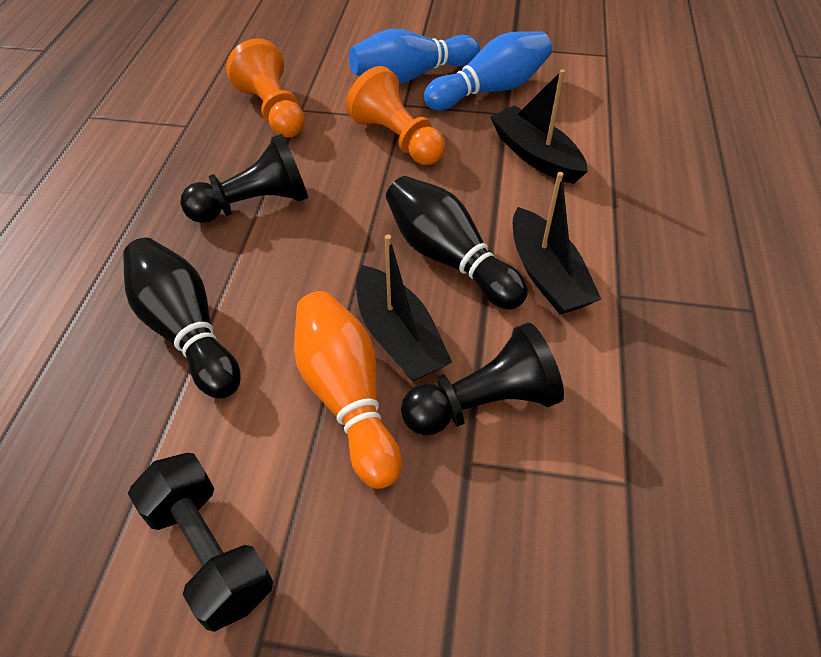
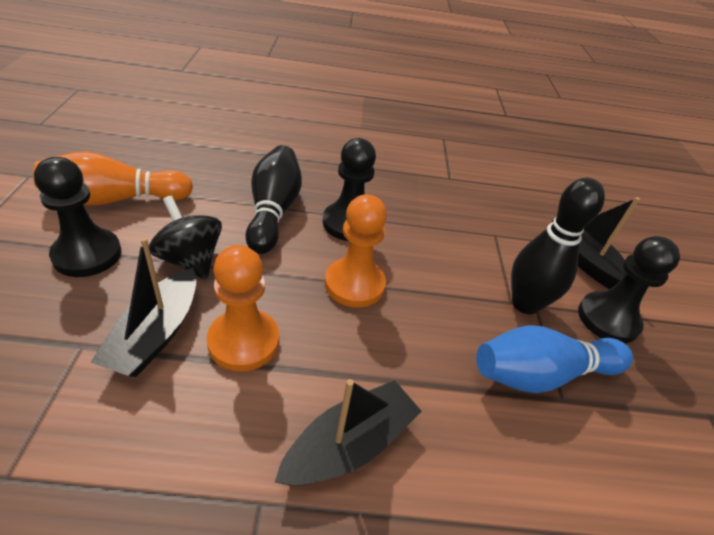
black dumbbell: 1 -> 0
black pawn: 2 -> 3
black spinning top: 0 -> 1
blue bowling pin: 2 -> 1

